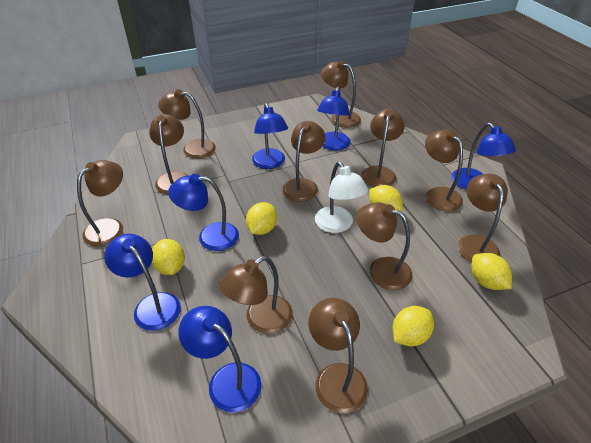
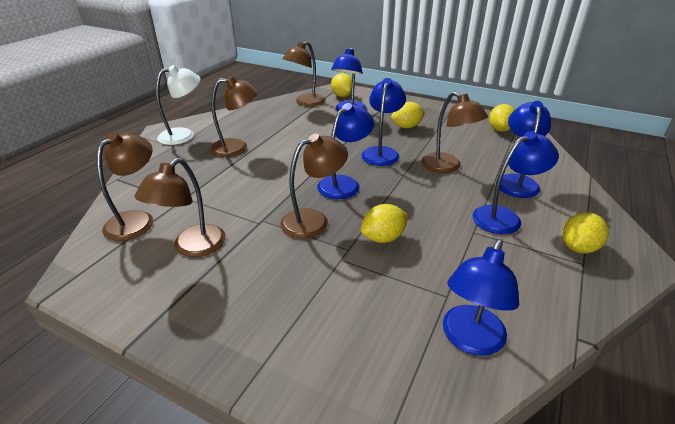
brown lamp: 11 -> 6

